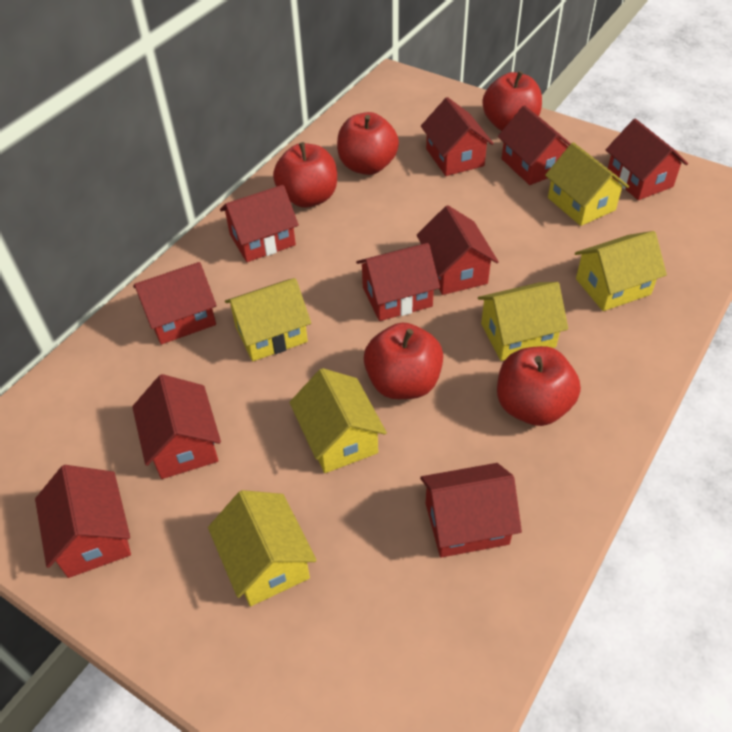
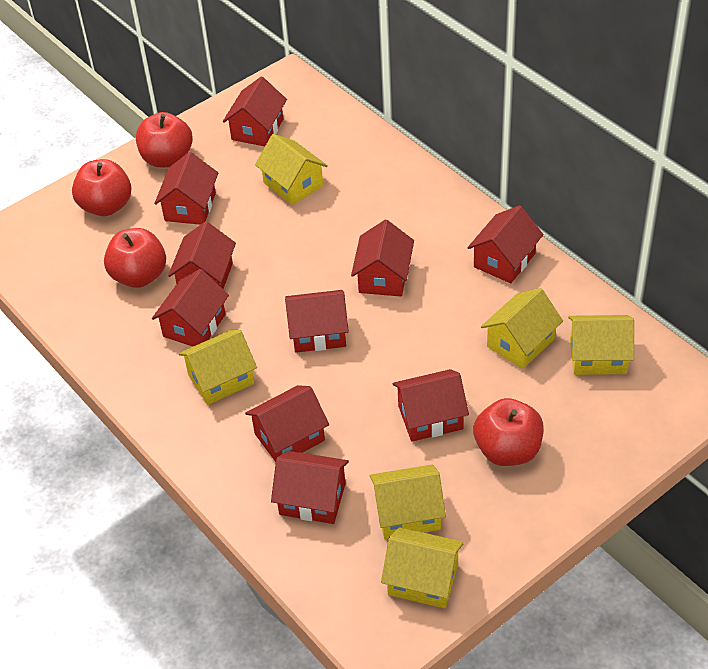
red apple: 5 -> 4

